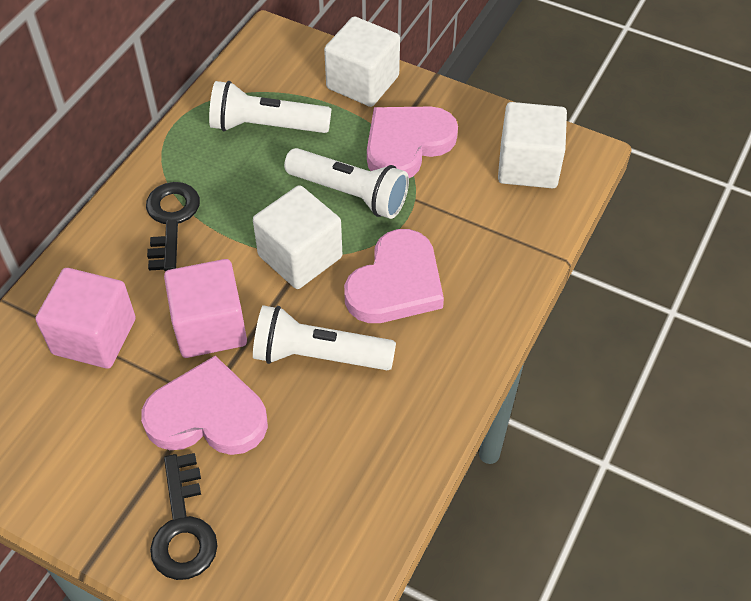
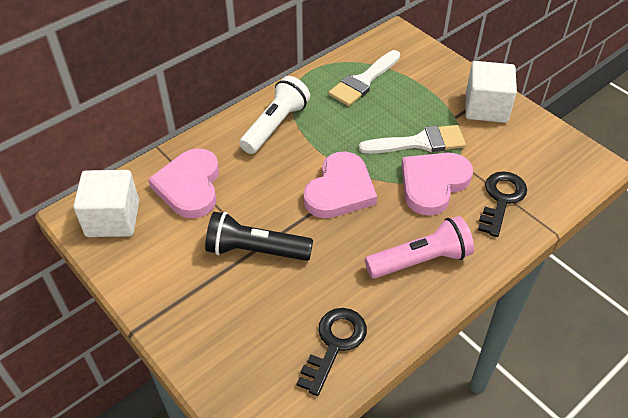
black flashlight: 0 -> 1
pink cube: 2 -> 0
pink flashlight: 0 -> 1
white brush: 0 -> 2
white cube: 3 -> 2
white flashlight: 3 -> 1

